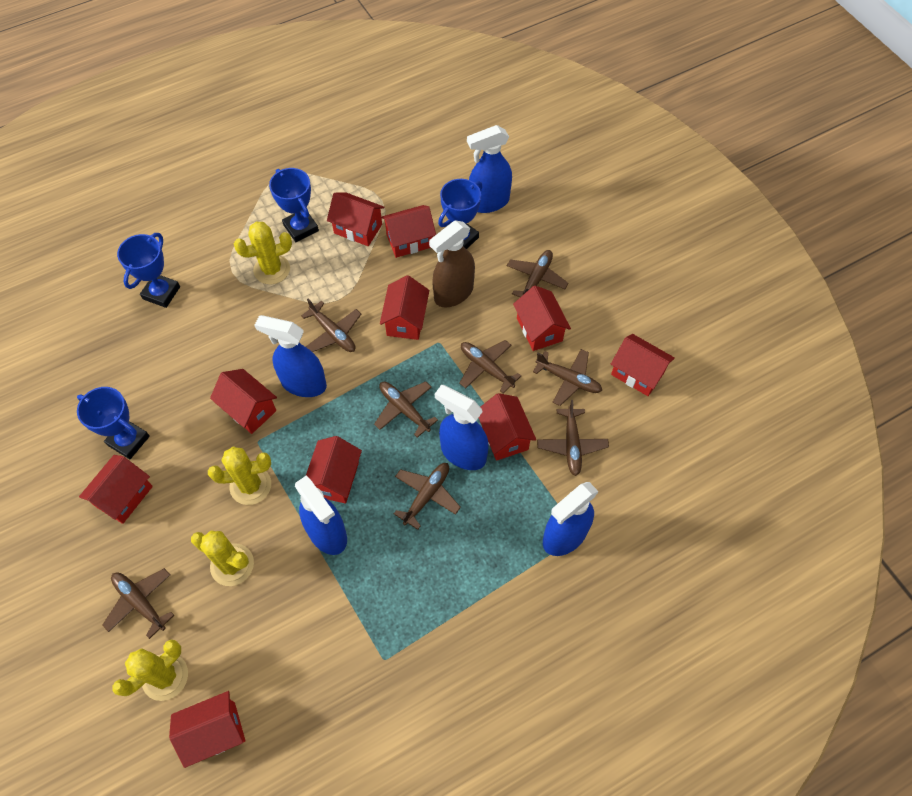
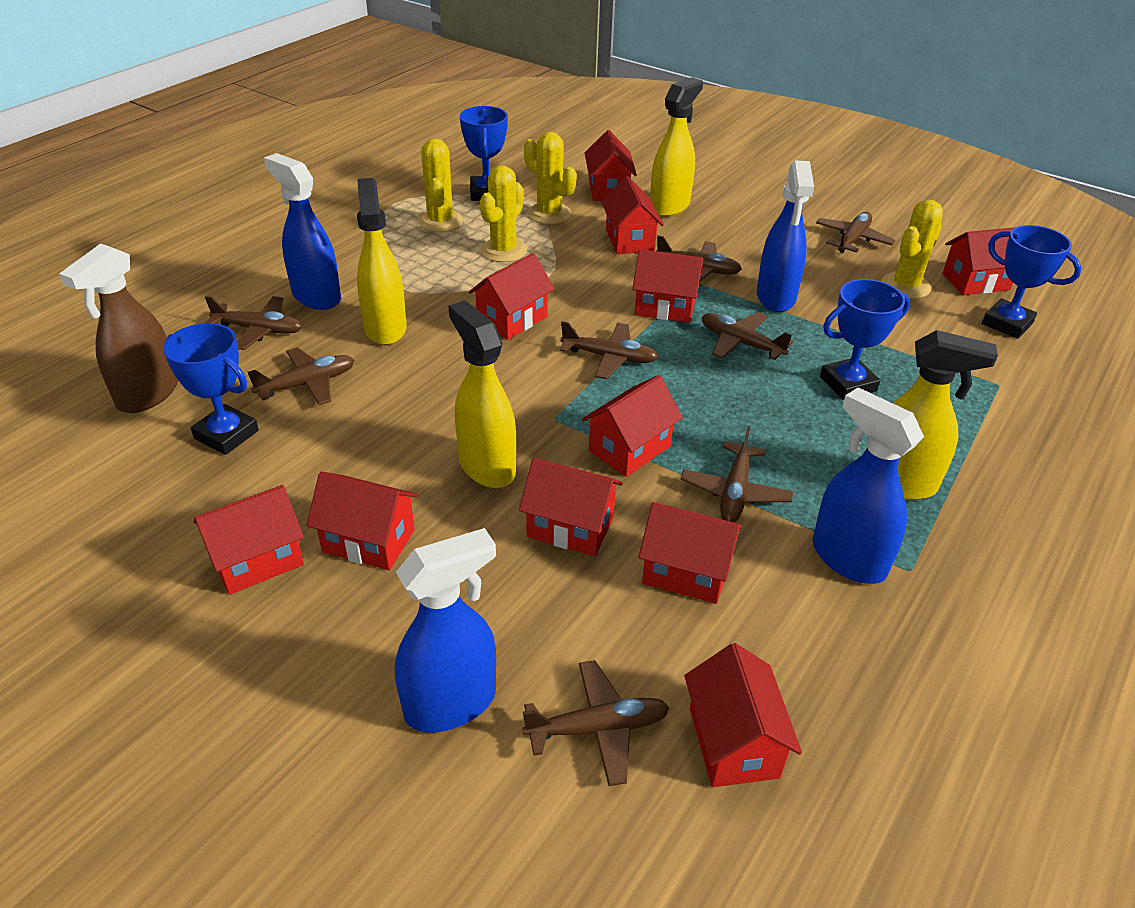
blue spray bottle: 5 -> 4
red house: 10 -> 11
yellow spray bottle: 0 -> 4

